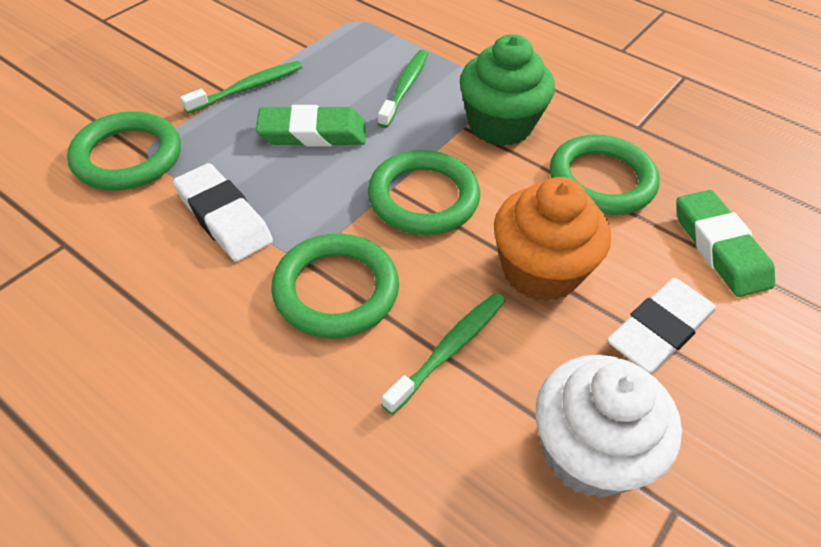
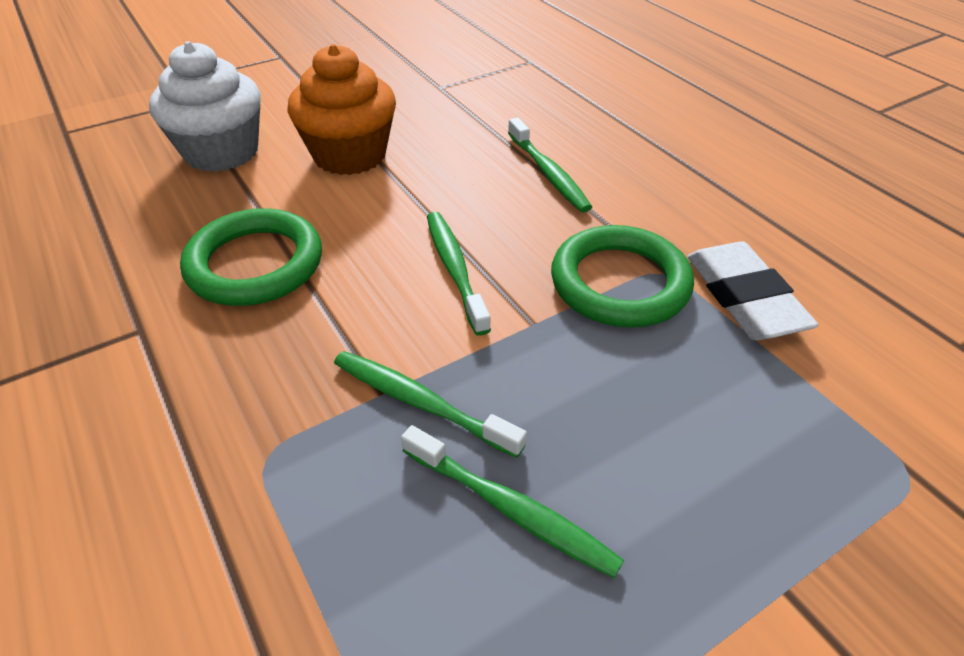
green cupcake: 1 -> 0
green eraser: 2 -> 0
green ring: 4 -> 2
green toothbrush: 3 -> 4
white eraser: 2 -> 1

